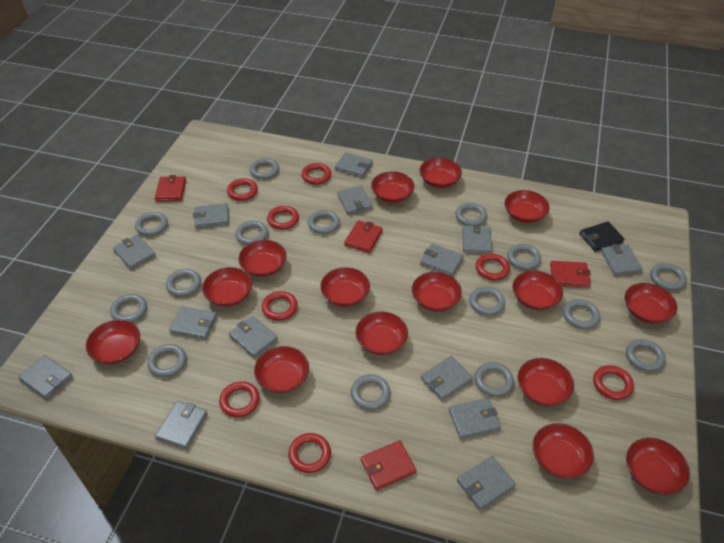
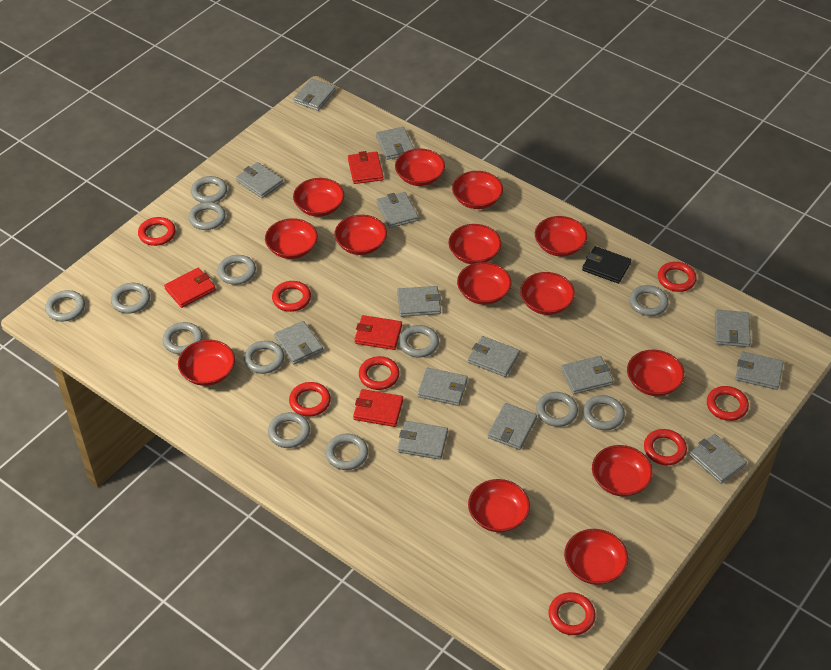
grey ring: 15 -> 13
red bowl: 15 -> 14

